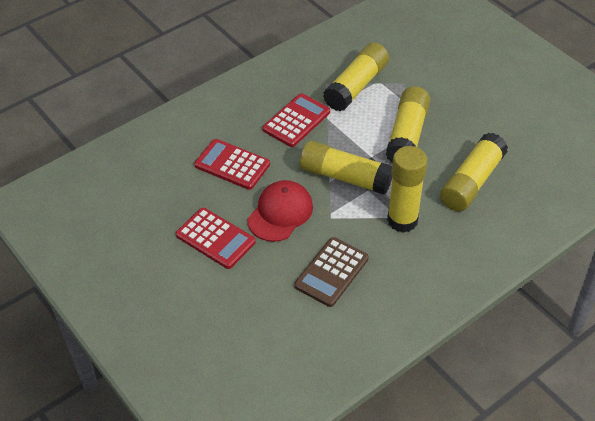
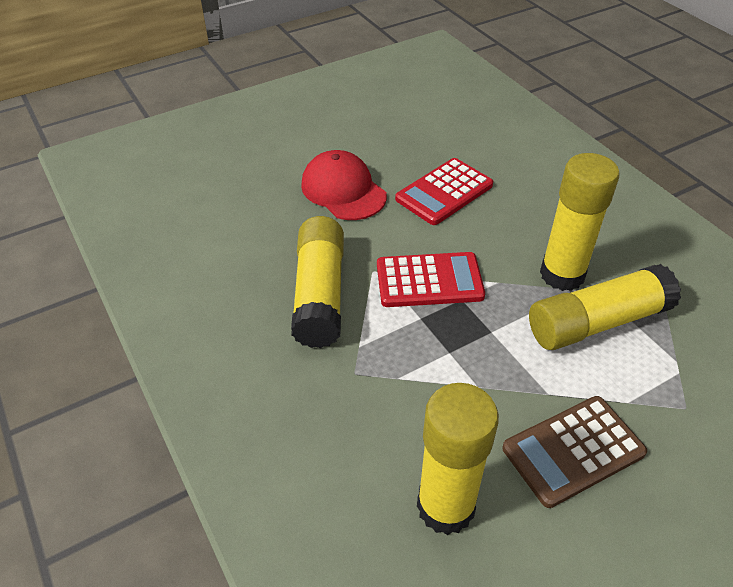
red calculator: 3 -> 2
yellow glue stick: 5 -> 4

